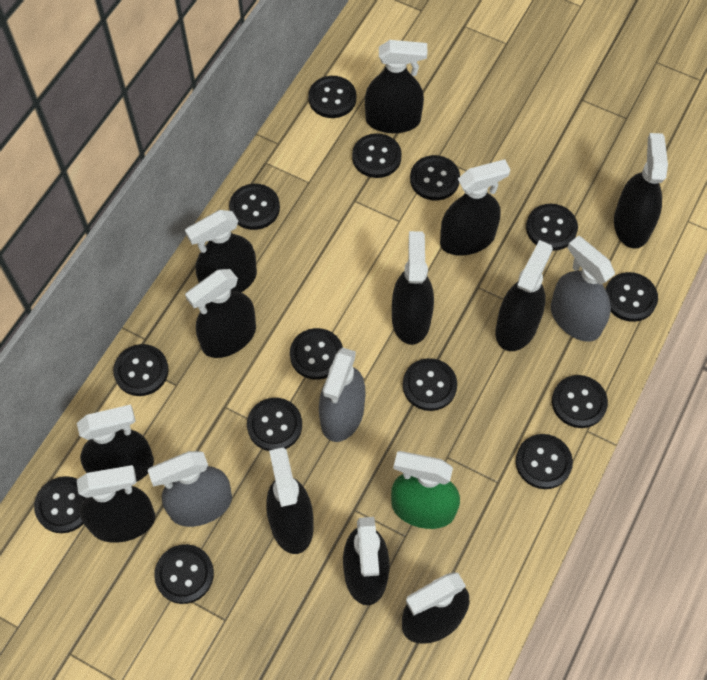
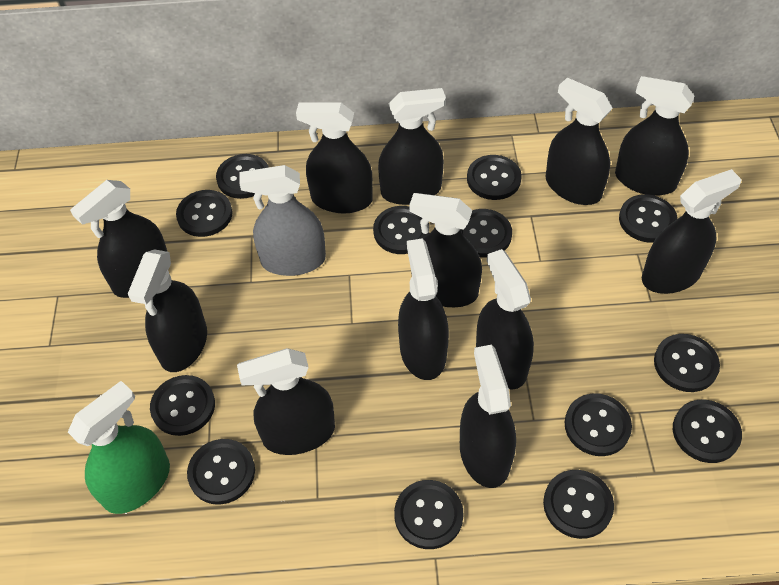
black button: 14 -> 13
grey spray bottle: 3 -> 1

